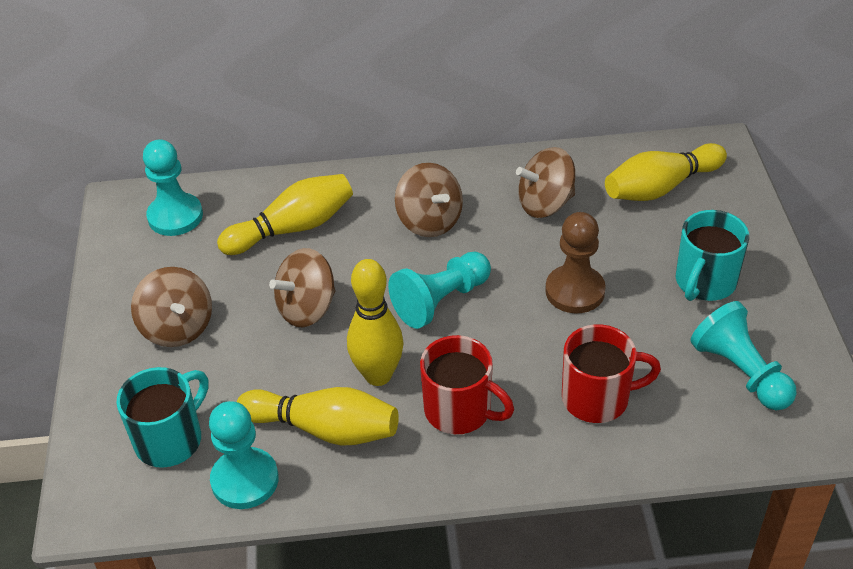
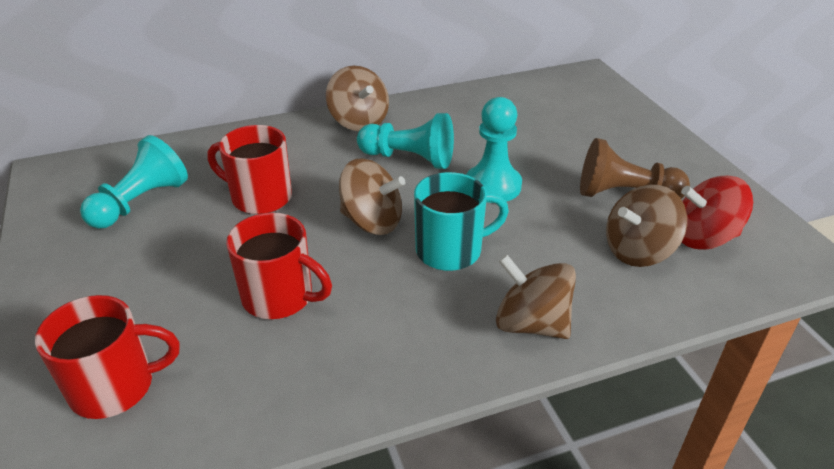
red mug: 2 -> 3
red spinning top: 0 -> 1
turquoise mug: 2 -> 1
turquoise pawn: 4 -> 3
yellow bowling pin: 4 -> 0

